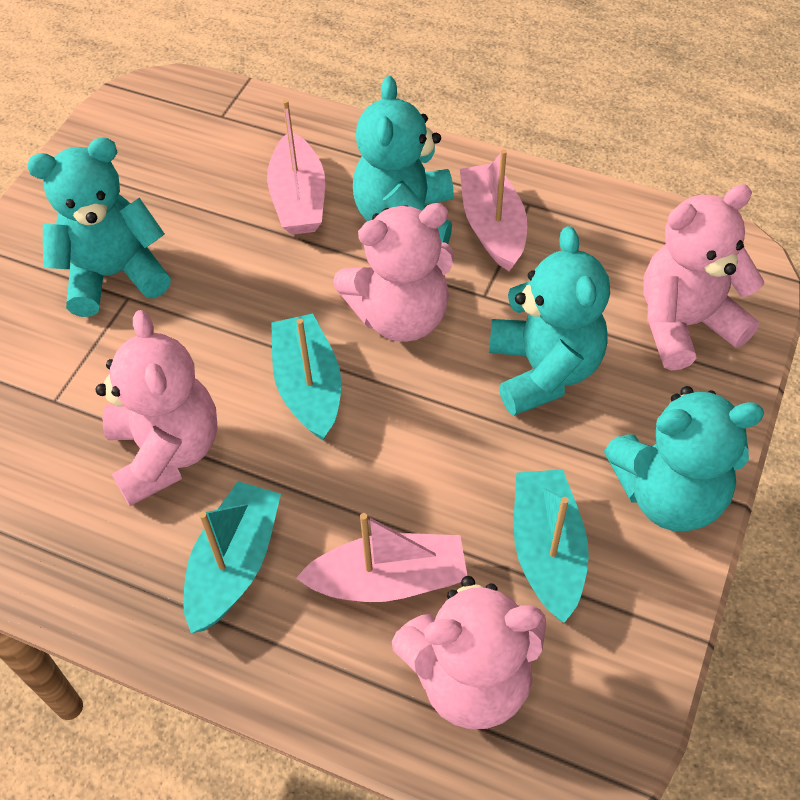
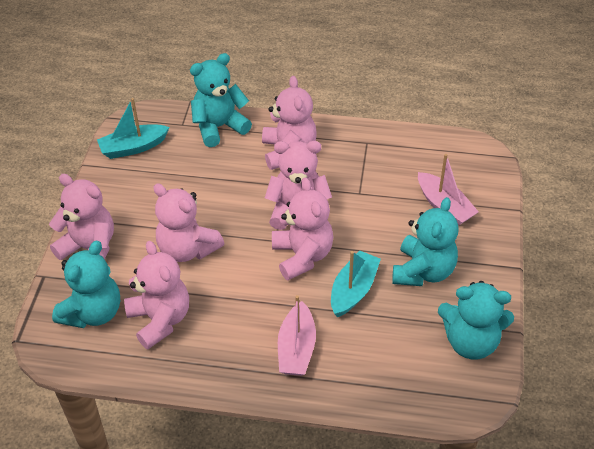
pink boat: 3 -> 2
pink teddy bear: 4 -> 6
turquoise boat: 3 -> 2

